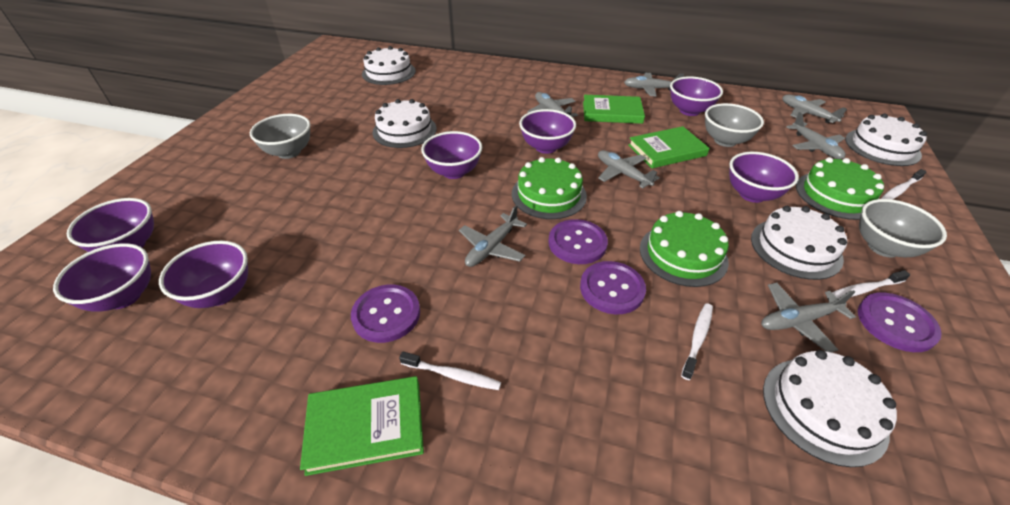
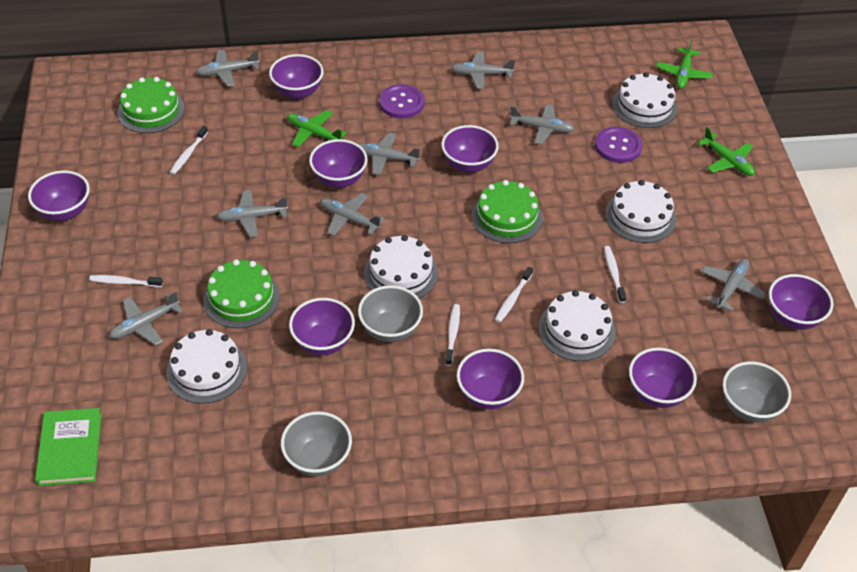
green book: 3 -> 1
green plane: 0 -> 3
grey plane: 7 -> 8
purple bowl: 7 -> 8
purple button: 4 -> 2
white toothbrush: 4 -> 5

